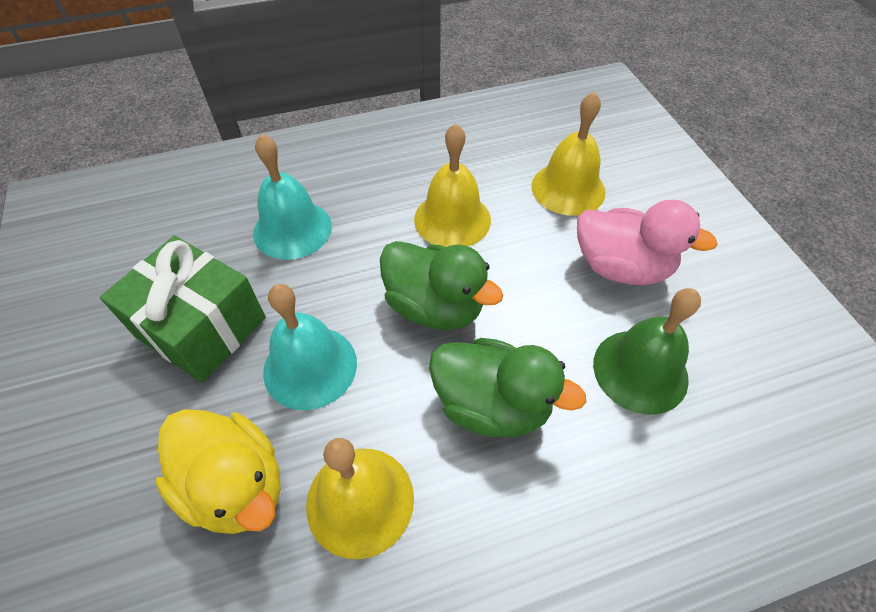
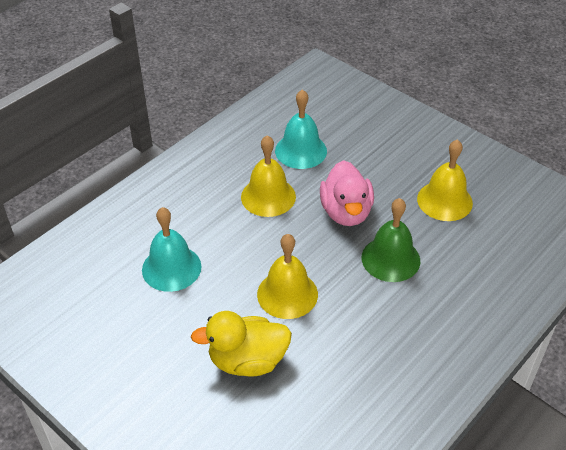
green duck: 2 -> 0
green gift: 1 -> 0

